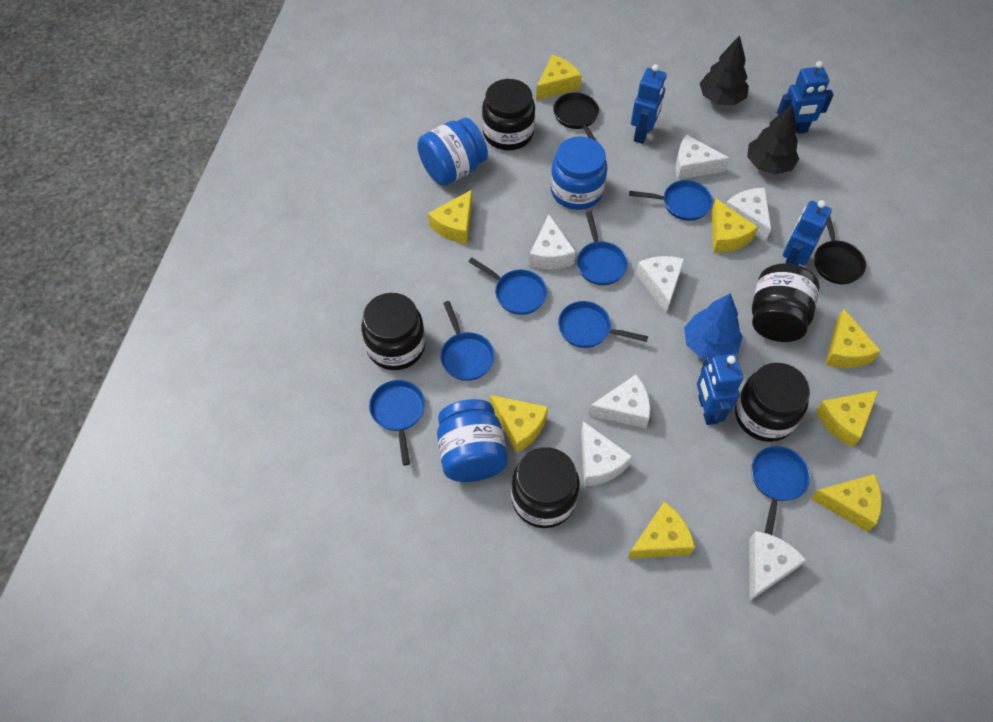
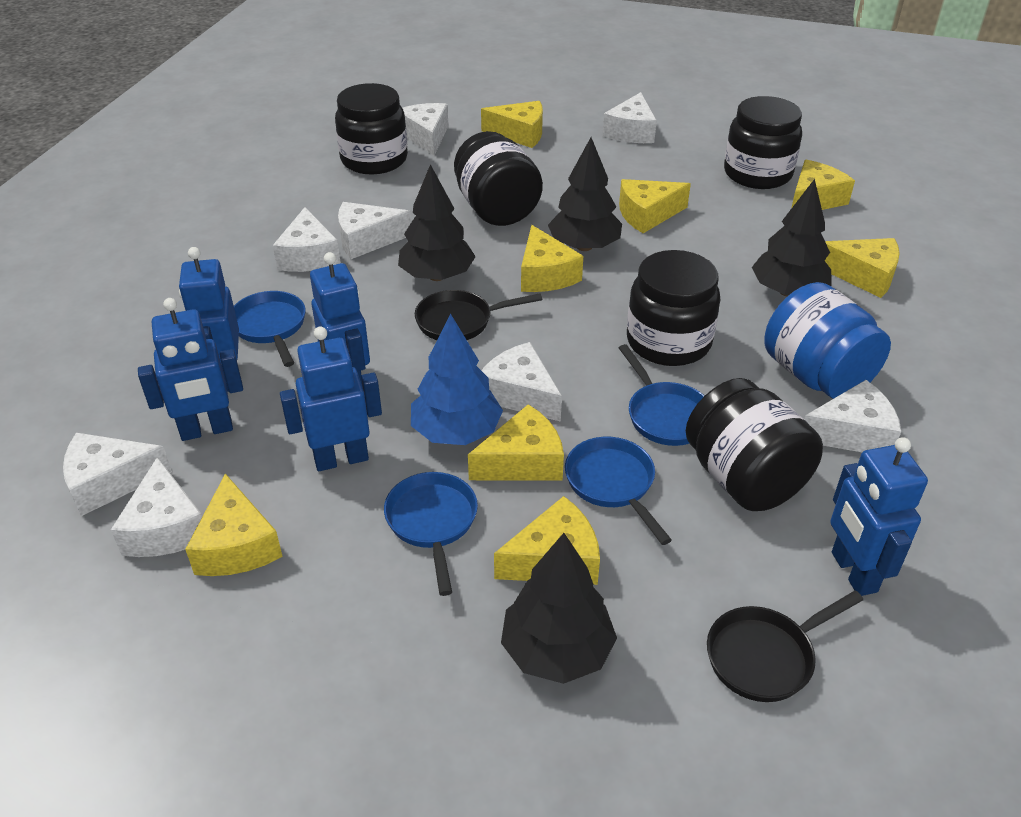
black tree: 2 -> 4
blue jar: 3 -> 1
blue pan: 7 -> 4
blue robot: 4 -> 5
white cheese: 7 -> 8

